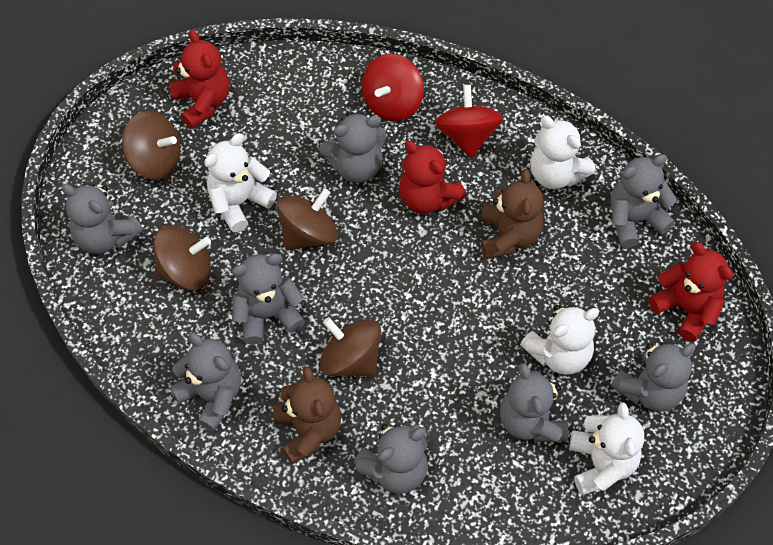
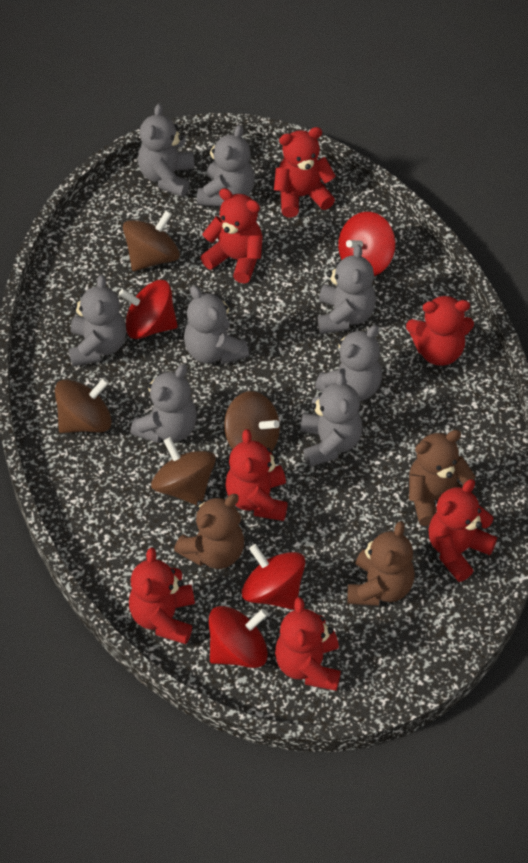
brown teddy bear: 2 -> 3
red spinning top: 2 -> 4
red teddy bear: 3 -> 7
white teddy bear: 4 -> 0

